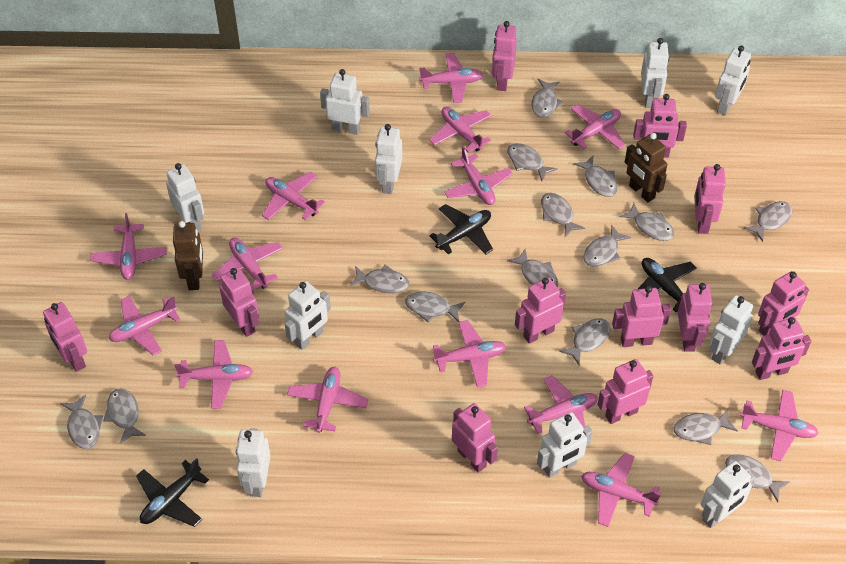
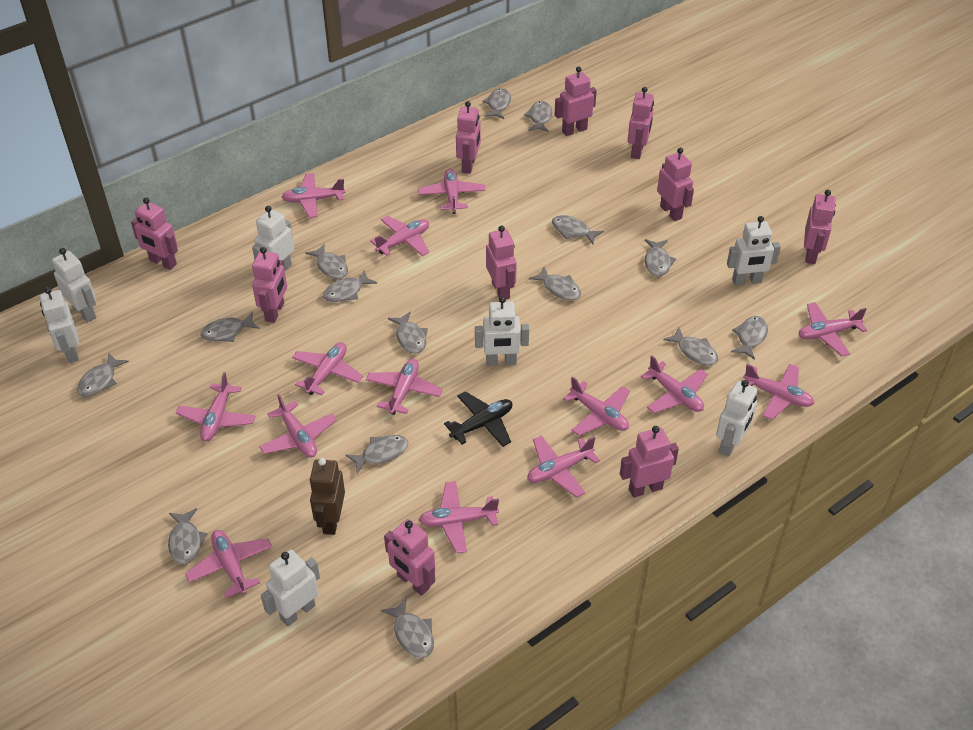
black plane: 3 -> 1
brown robot: 2 -> 1
pink robot: 12 -> 10
white robot: 10 -> 7

